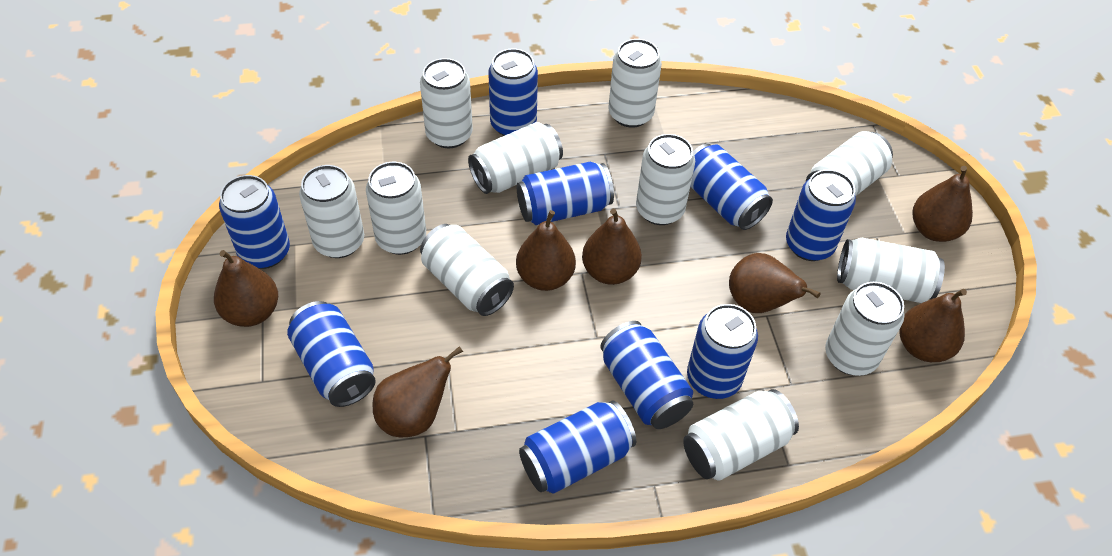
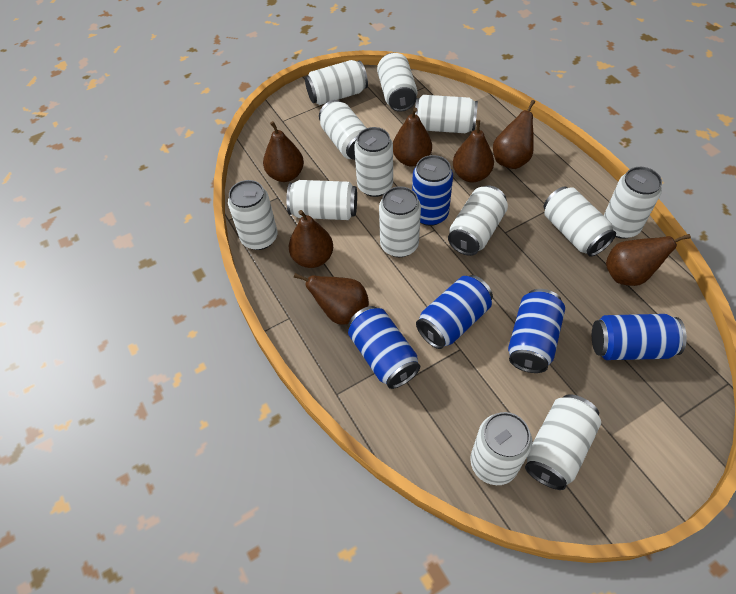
blue can: 9 -> 5
white can: 11 -> 13

